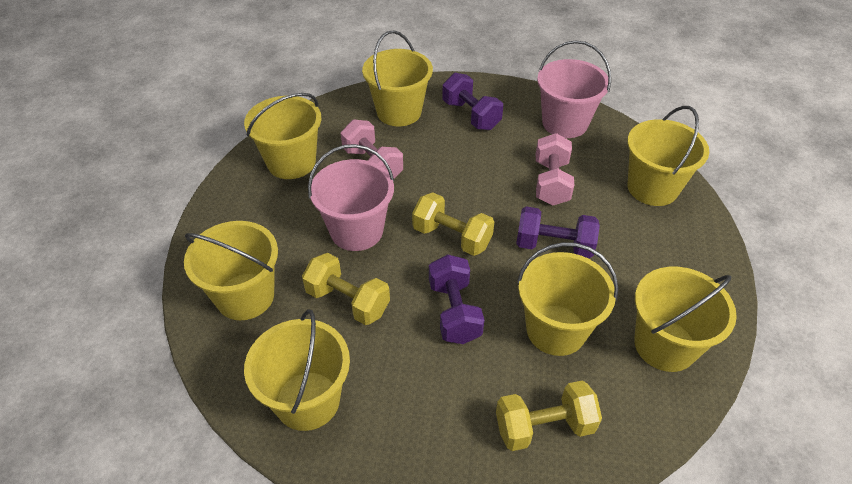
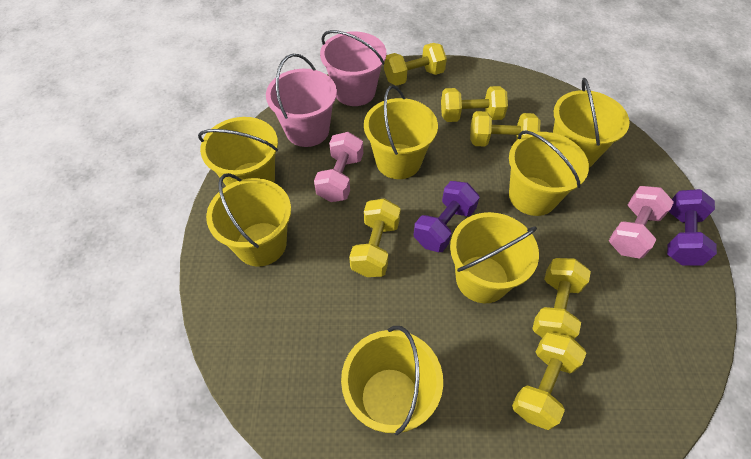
purple dumbbell: 3 -> 2
yellow dumbbell: 3 -> 6

